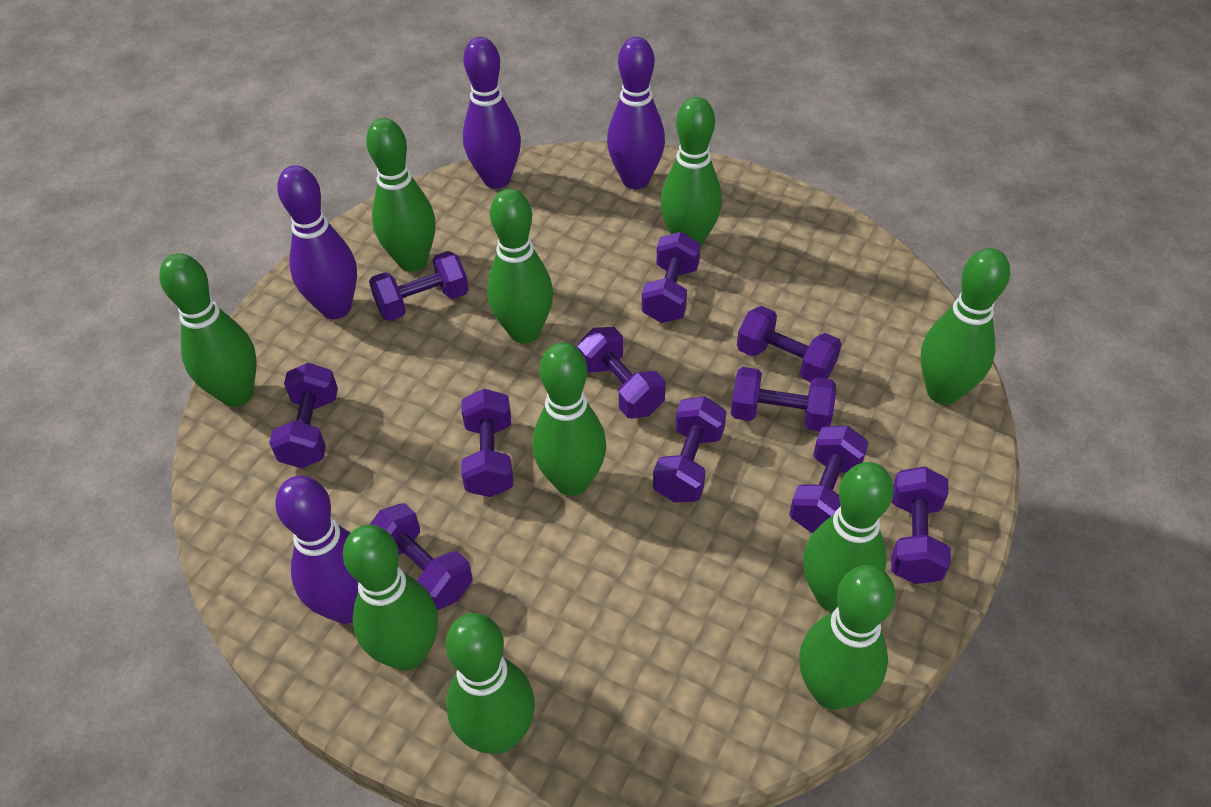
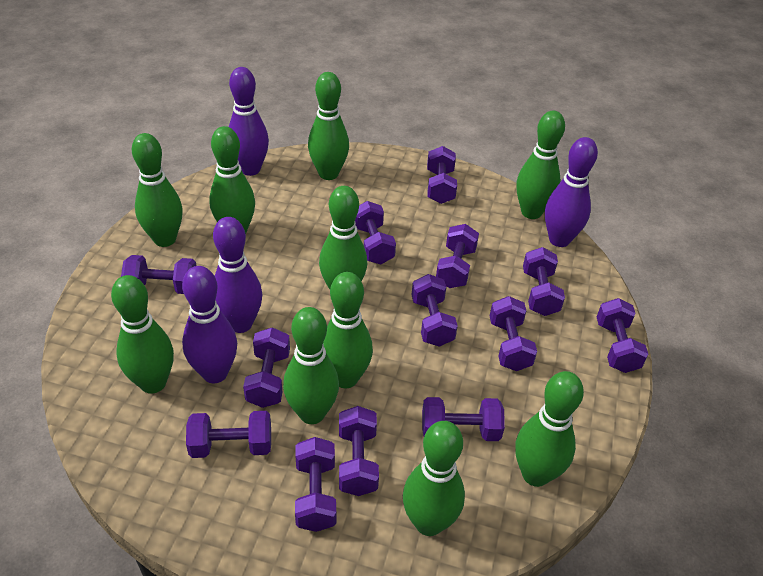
purple dumbbell: 11 -> 13

